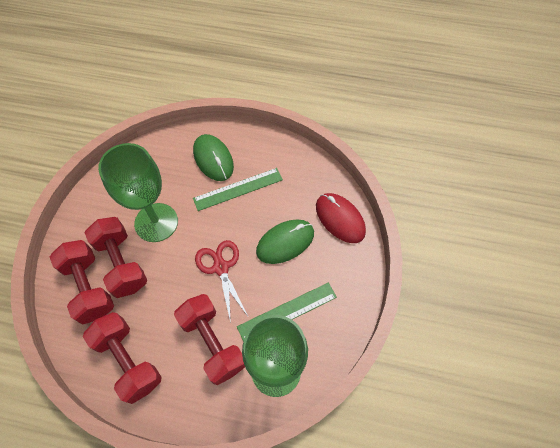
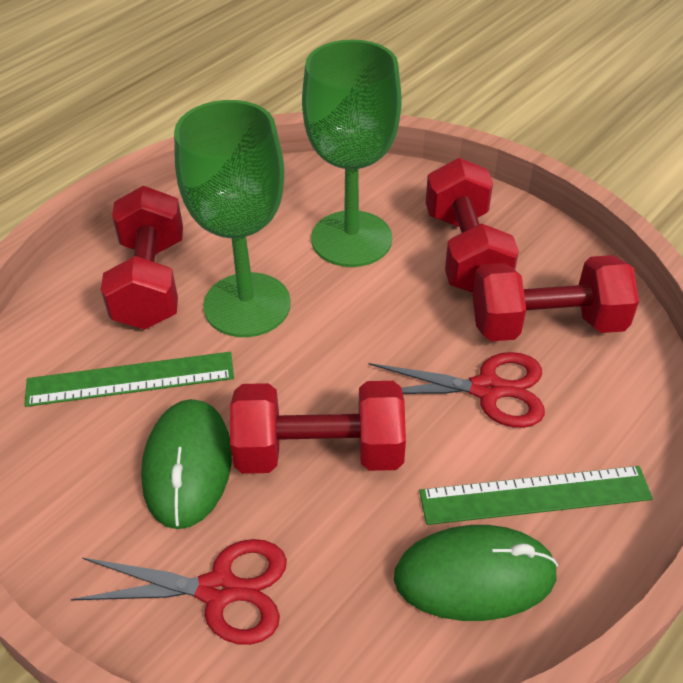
red mouse: 1 -> 0
red scissors: 1 -> 2

